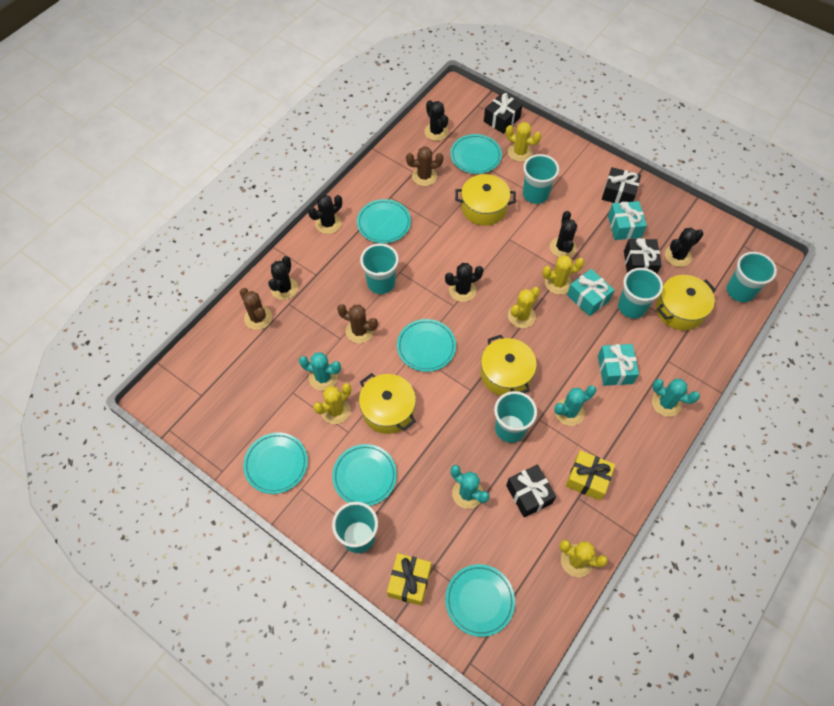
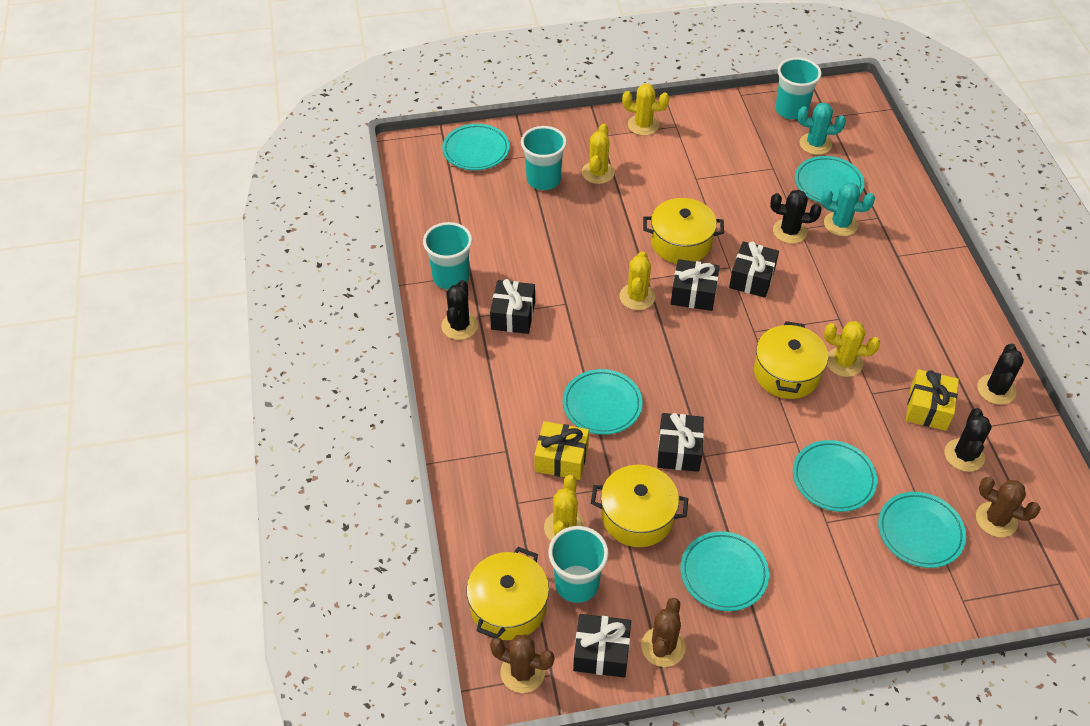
black cactus: 6 -> 4
black gift: 4 -> 5
turquoise cactus: 4 -> 2
turquoise cup: 6 -> 4
turquoise gift: 3 -> 0

